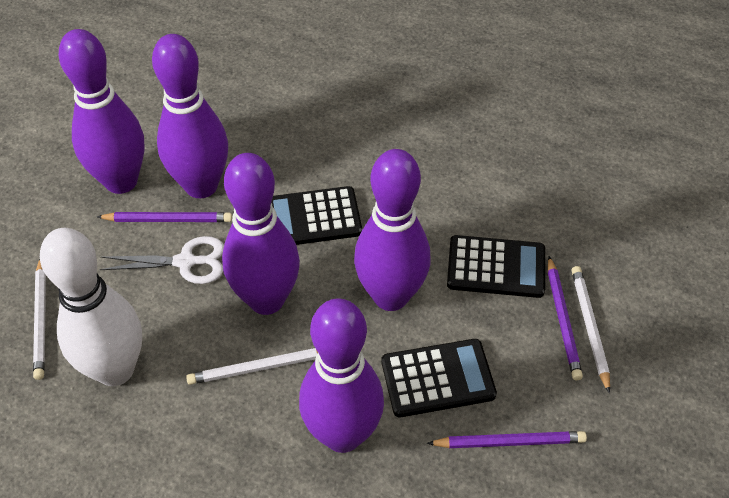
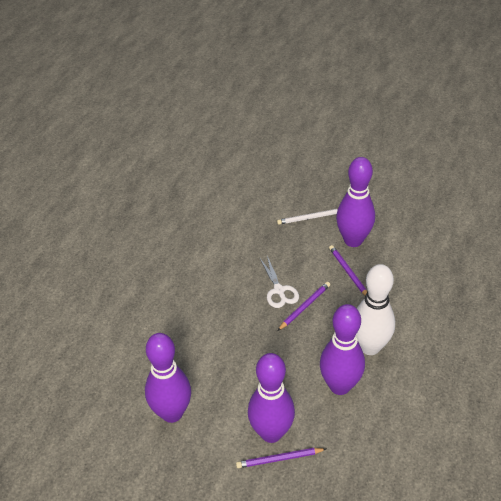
black calculator: 3 -> 0
purple bowling pin: 5 -> 4
white pencil: 3 -> 1

